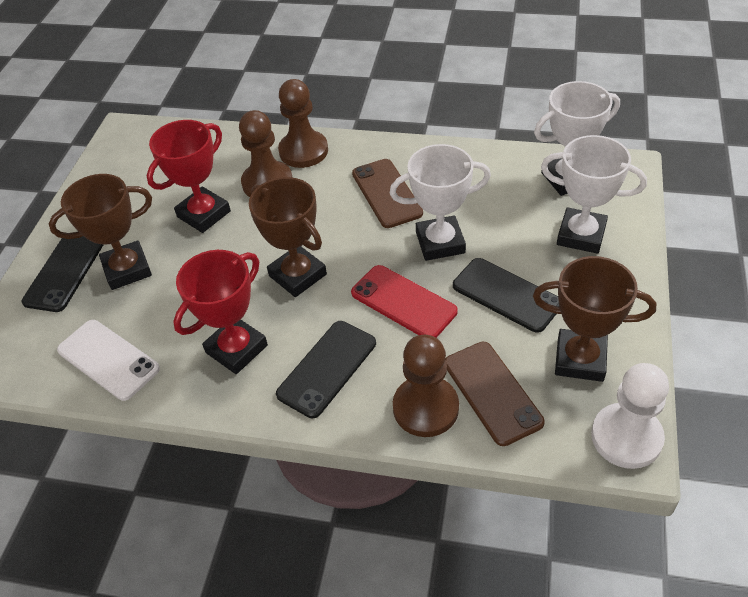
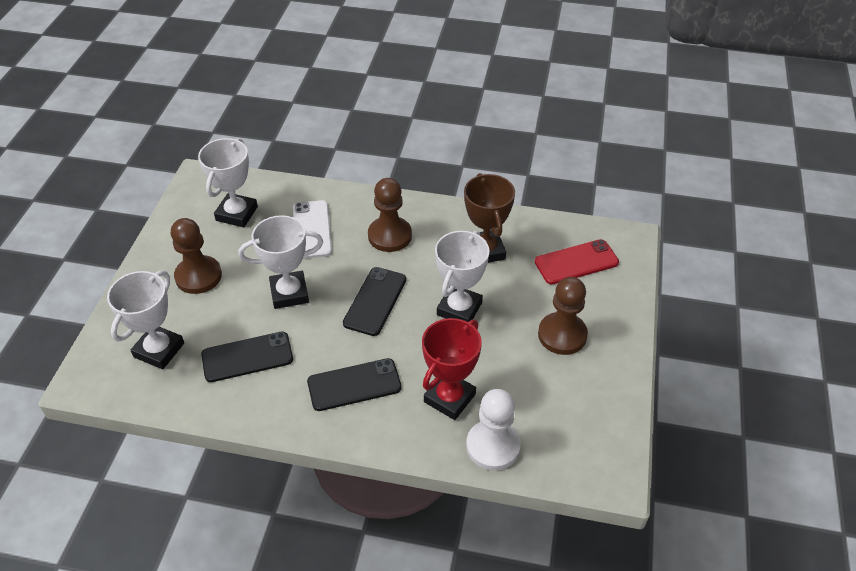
brown phone: 2 -> 0
brown trophy: 3 -> 1
red trophy: 2 -> 1
white trophy: 3 -> 4

